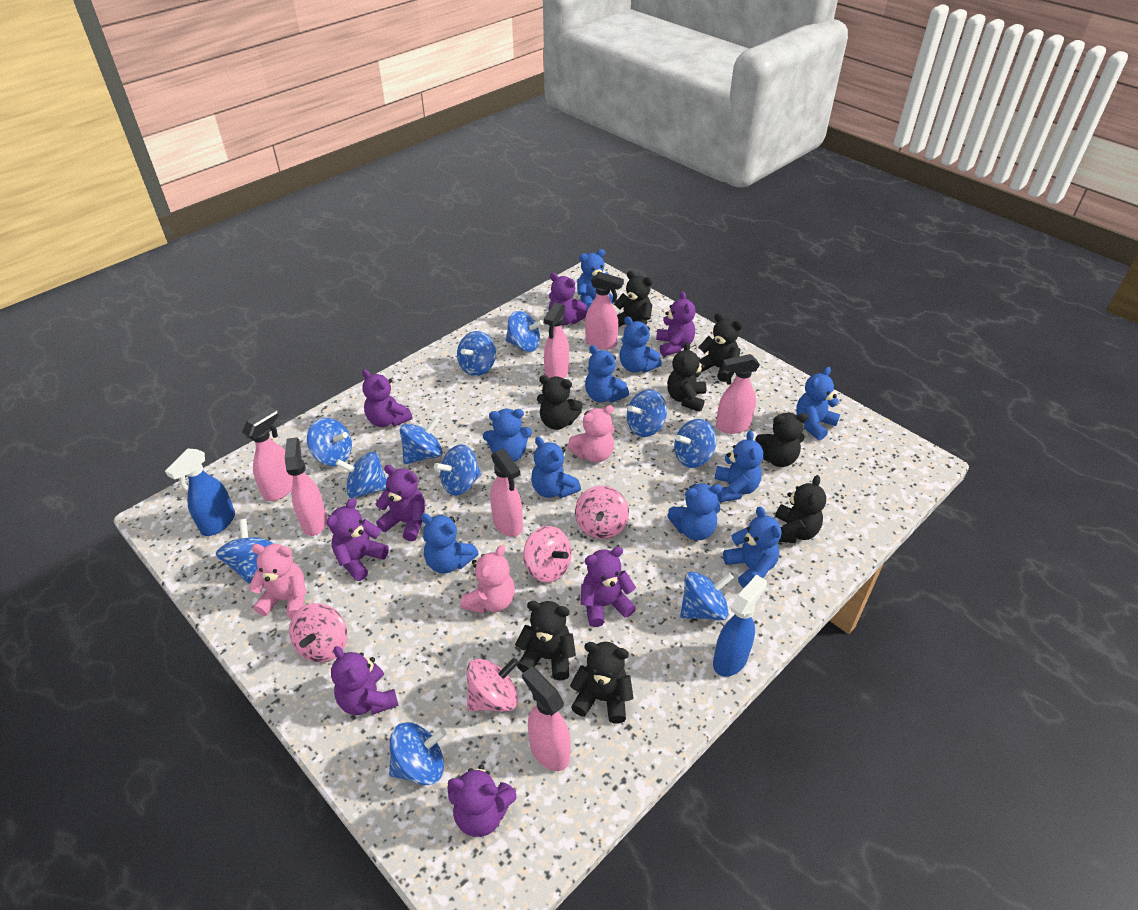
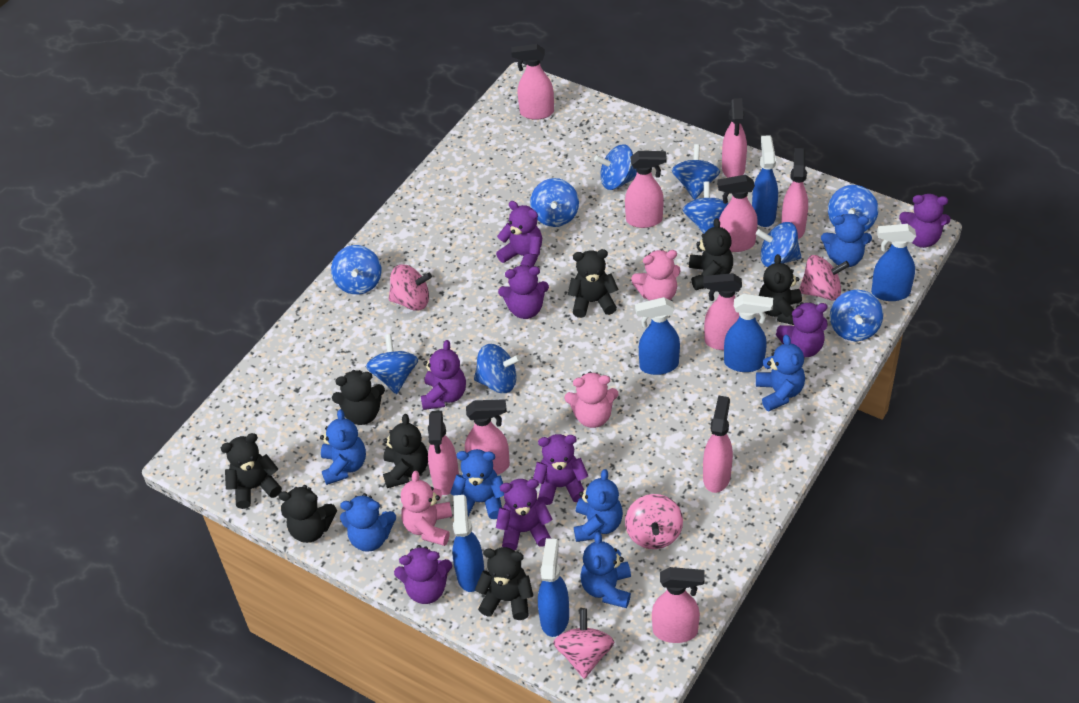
blue spinning top: 11 -> 10
blue spray bottle: 2 -> 6
blue teddy bear: 10 -> 7
pink spray bottle: 7 -> 10

